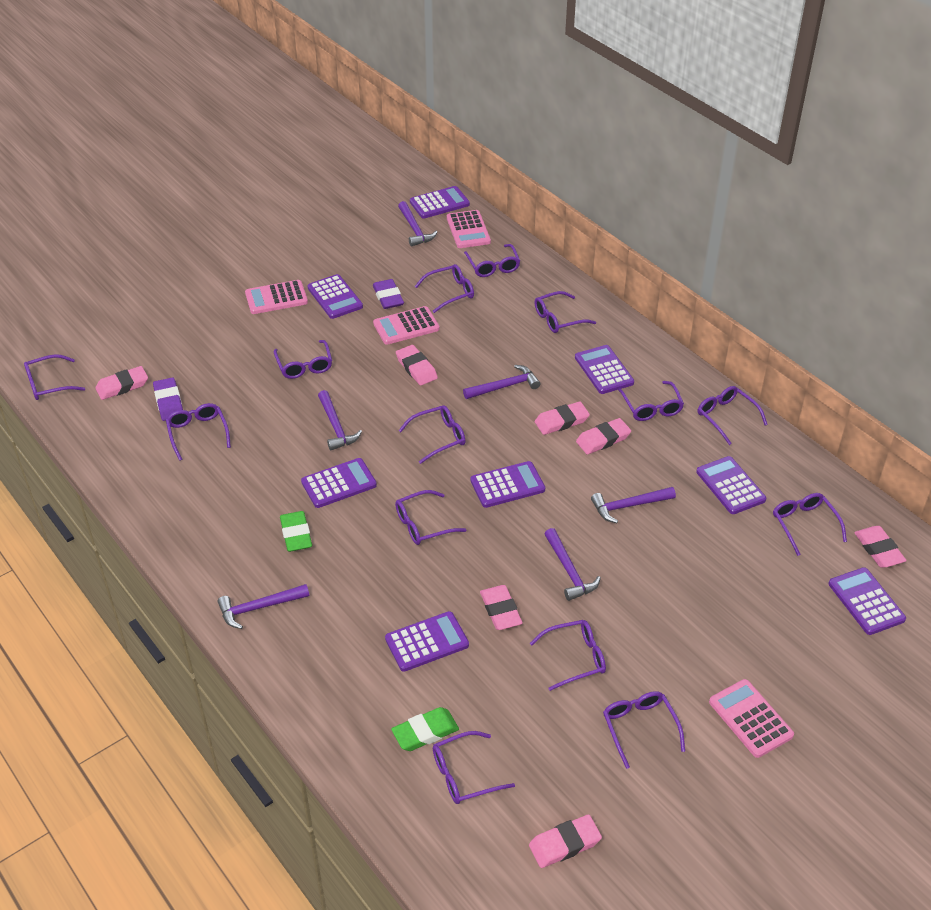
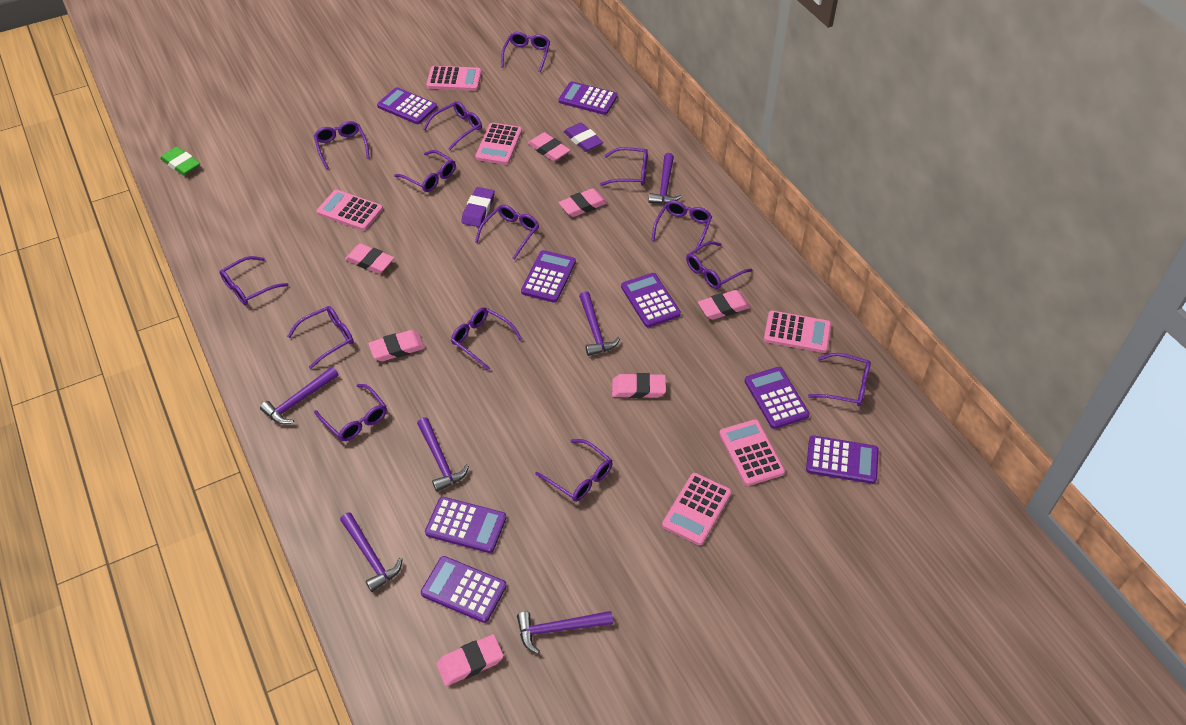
green eraser: 2 -> 1
pink calculator: 4 -> 6

